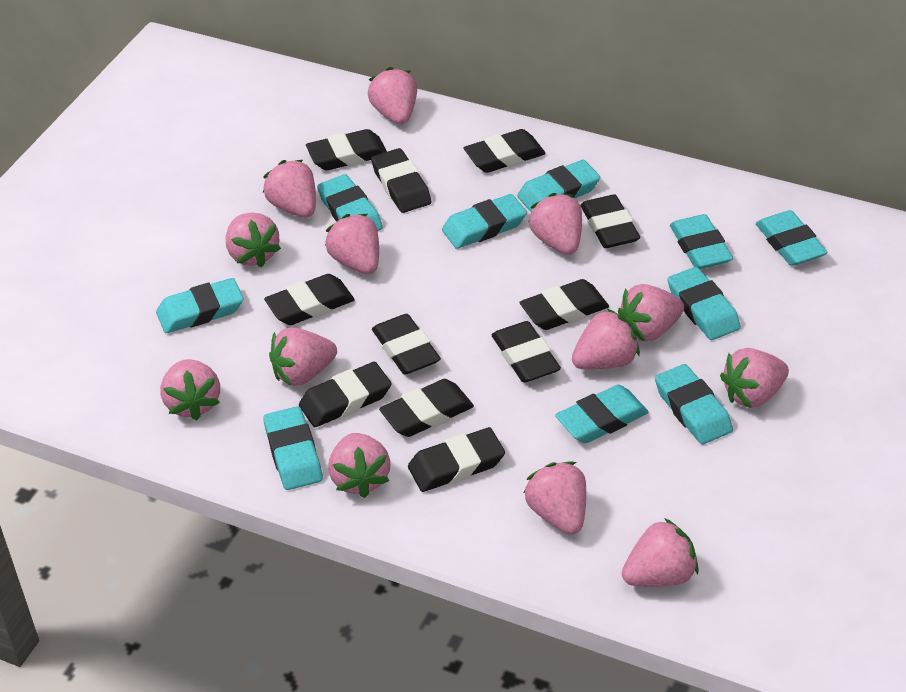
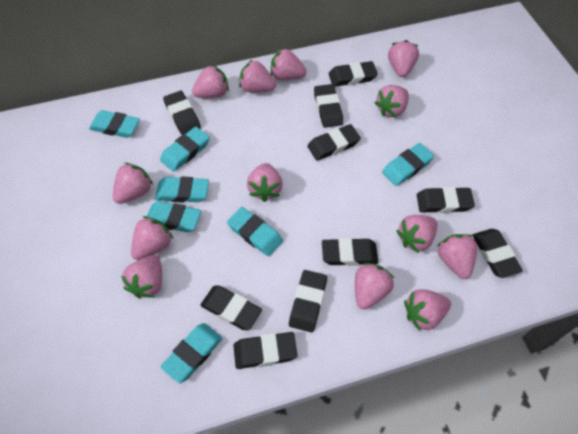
black eraser: 11 -> 10
turquoise eraser: 10 -> 7

